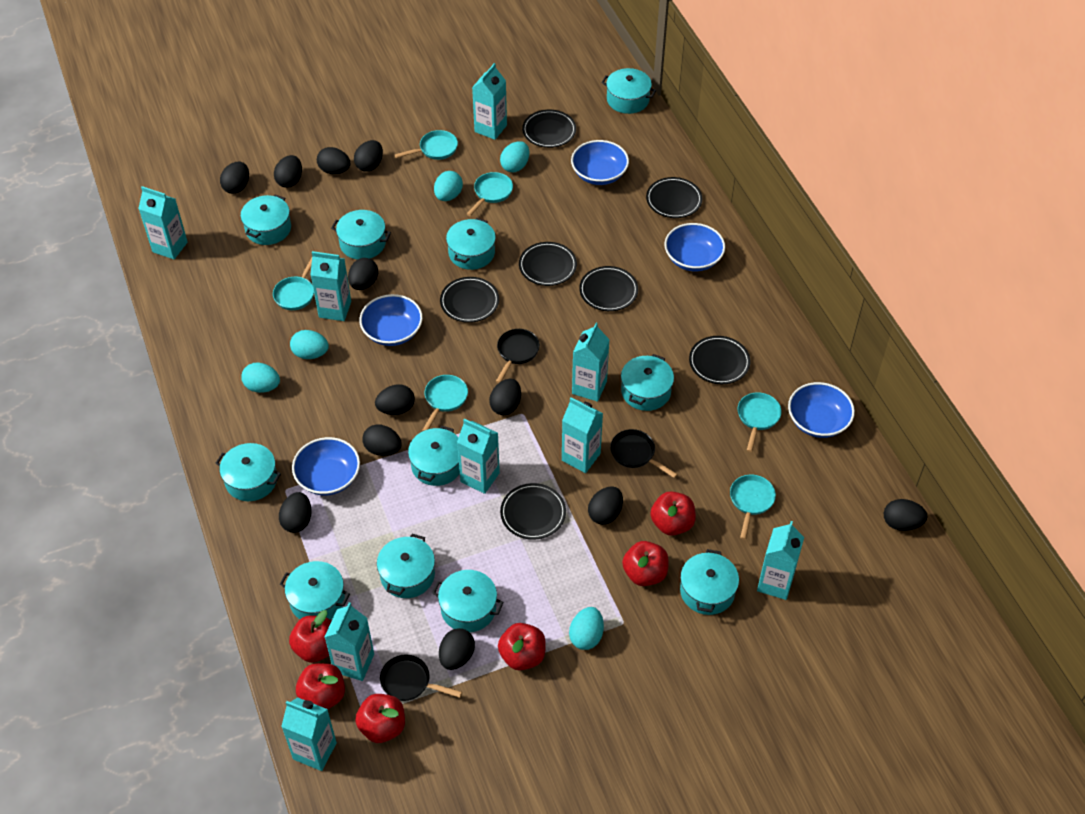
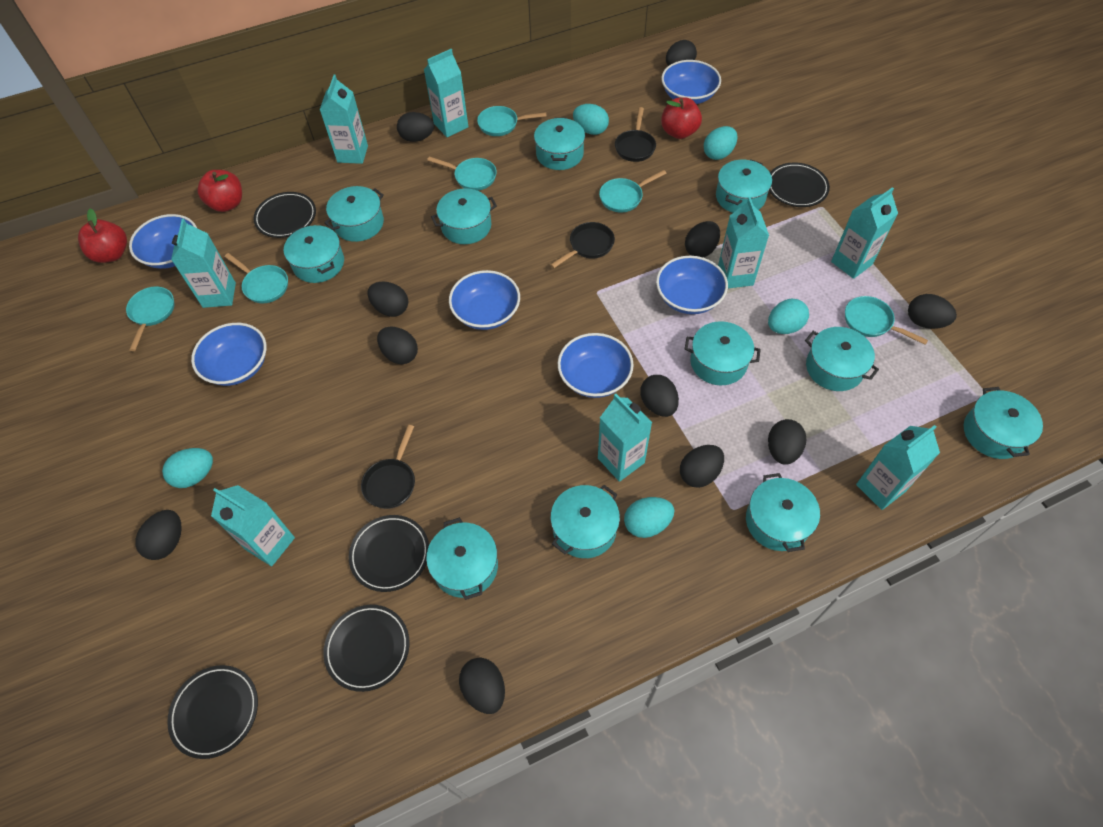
black egg: 12 -> 11
black plate: 7 -> 5
blue bowl: 5 -> 6
red apple: 6 -> 3
turquoise carton: 9 -> 8

